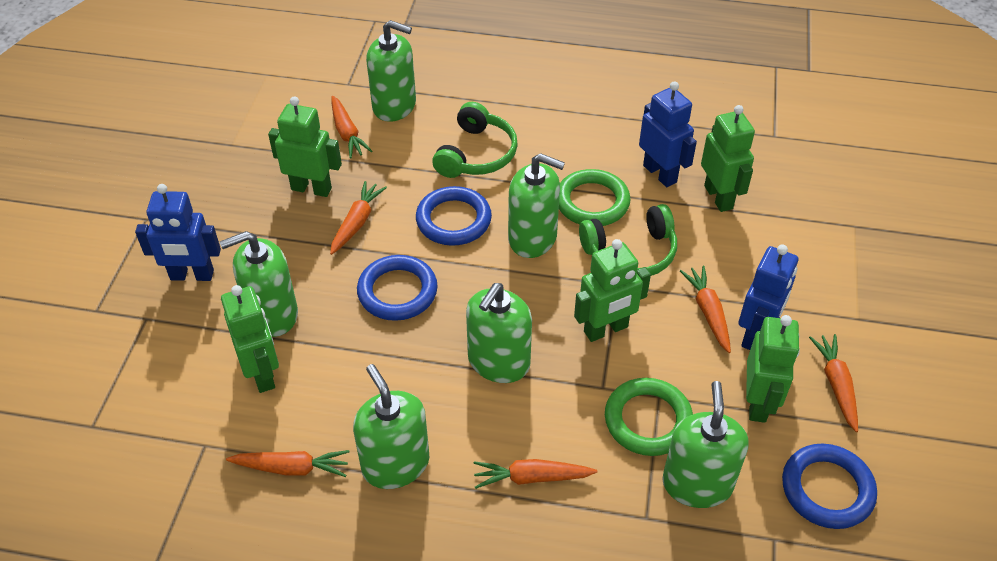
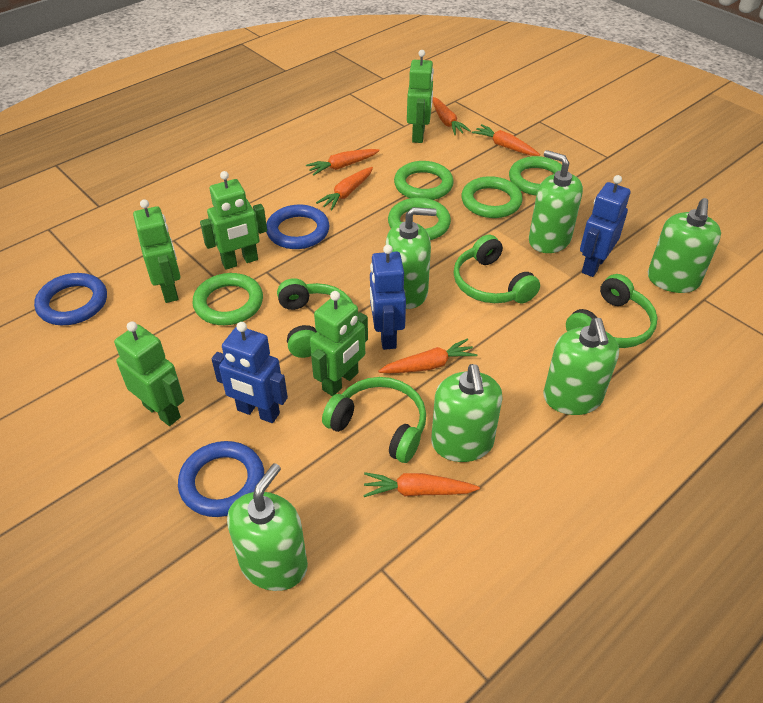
green headphones: 2 -> 4
green ring: 2 -> 5

